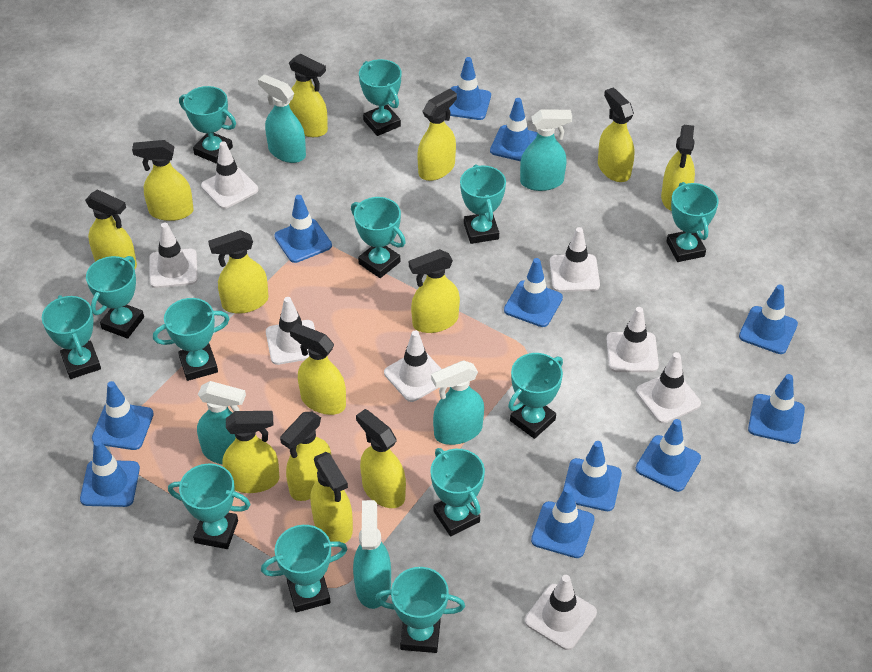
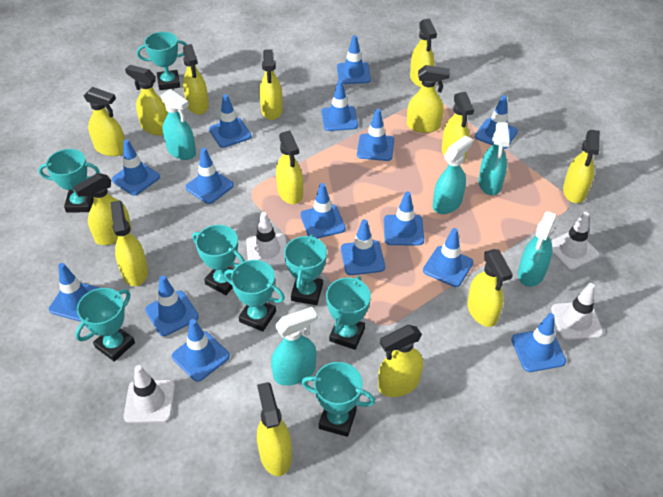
blue traffic cone: 11 -> 15
turquoise trophy: 13 -> 8
white traffic cone: 8 -> 4
yellow spray bottle: 13 -> 14

